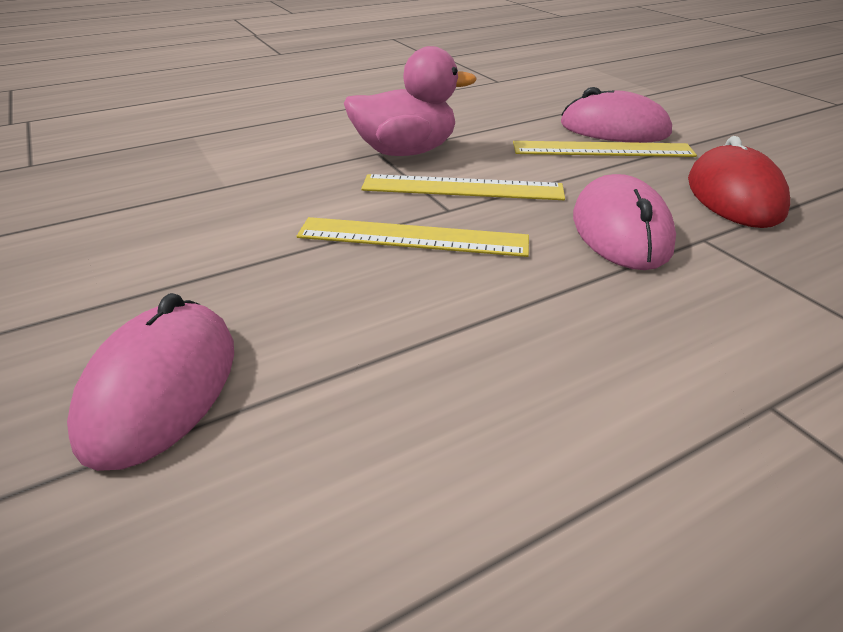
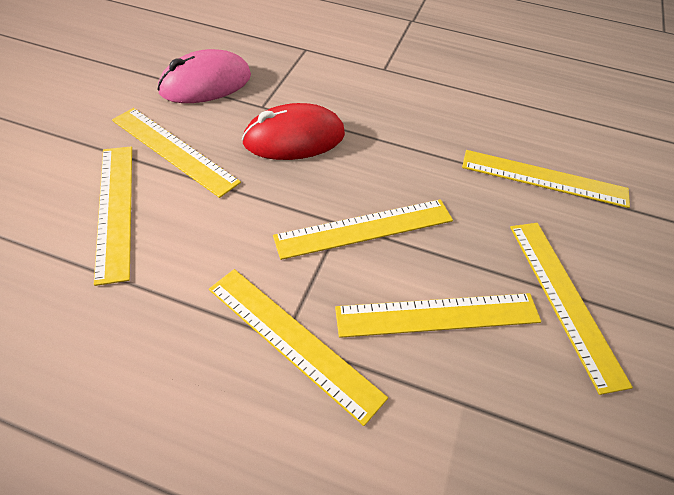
pink duck: 1 -> 0
pink mouse: 3 -> 1
yellow ruler: 3 -> 7

